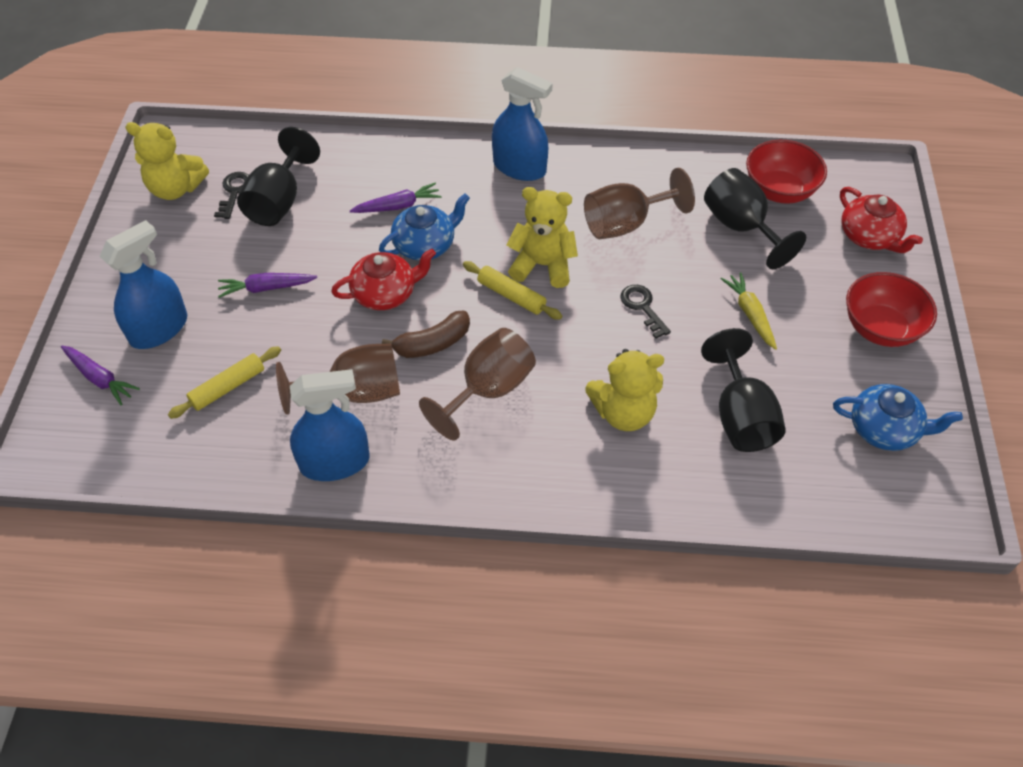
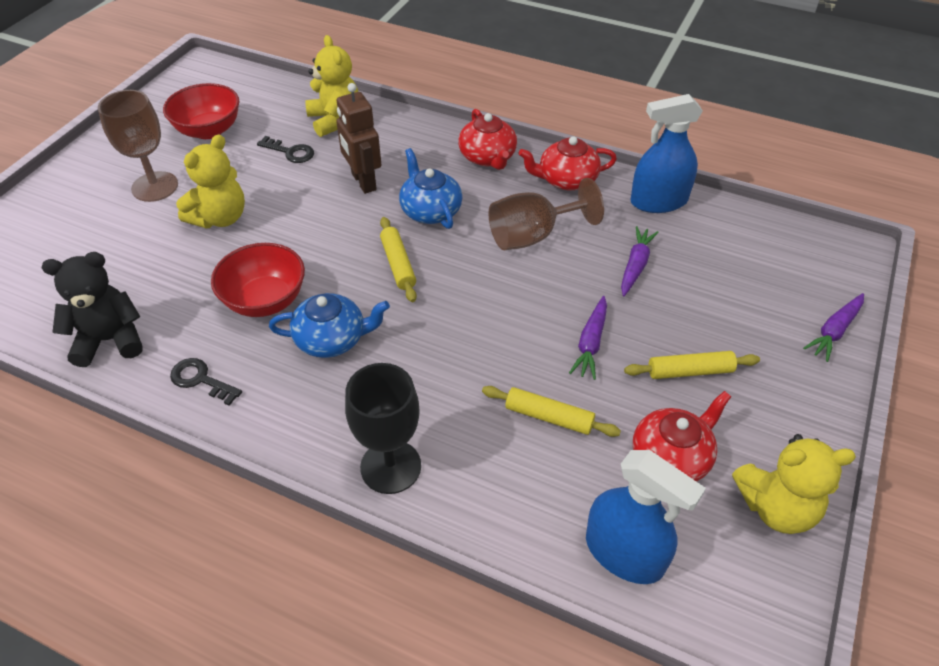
black goblet: 3 -> 1
black teddy bear: 0 -> 1
blue spray bottle: 3 -> 2
brown banana: 1 -> 0
brown goblet: 3 -> 2
brown robot: 0 -> 1
red teapot: 2 -> 3
yellow carrot: 1 -> 0
yellow rolling pin: 2 -> 3

